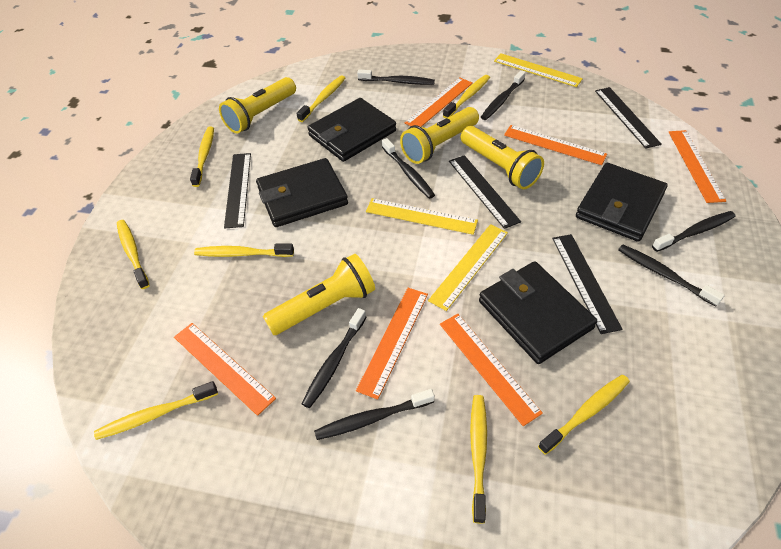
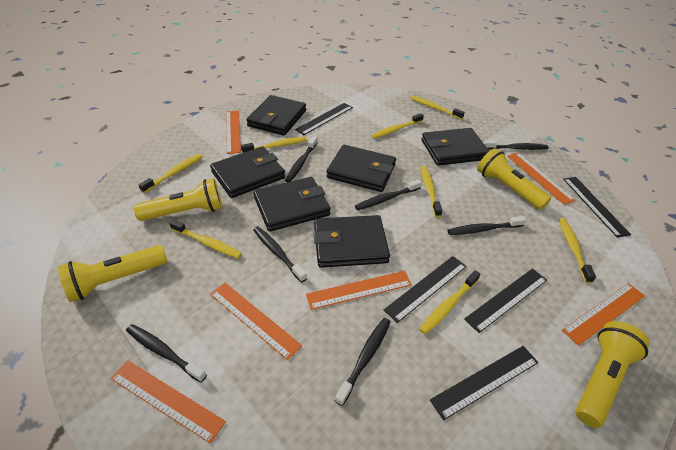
black ruler: 4 -> 5
black wallet: 4 -> 6
yellow ruler: 3 -> 0

